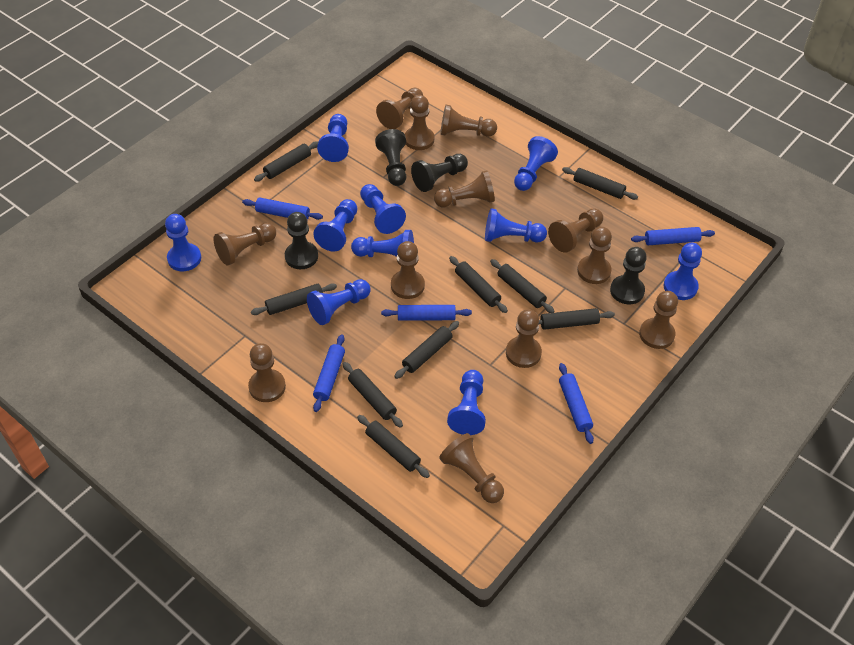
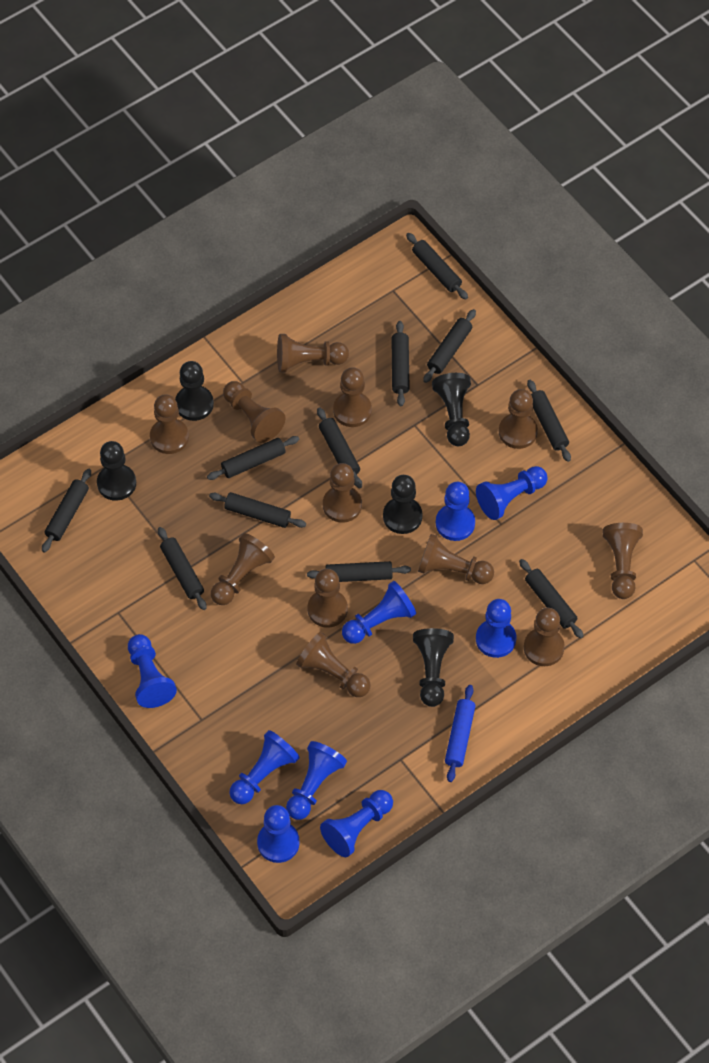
black pawn: 4 -> 5
black rolling pin: 9 -> 11
blue pawn: 10 -> 9
blue rolling pin: 5 -> 1

